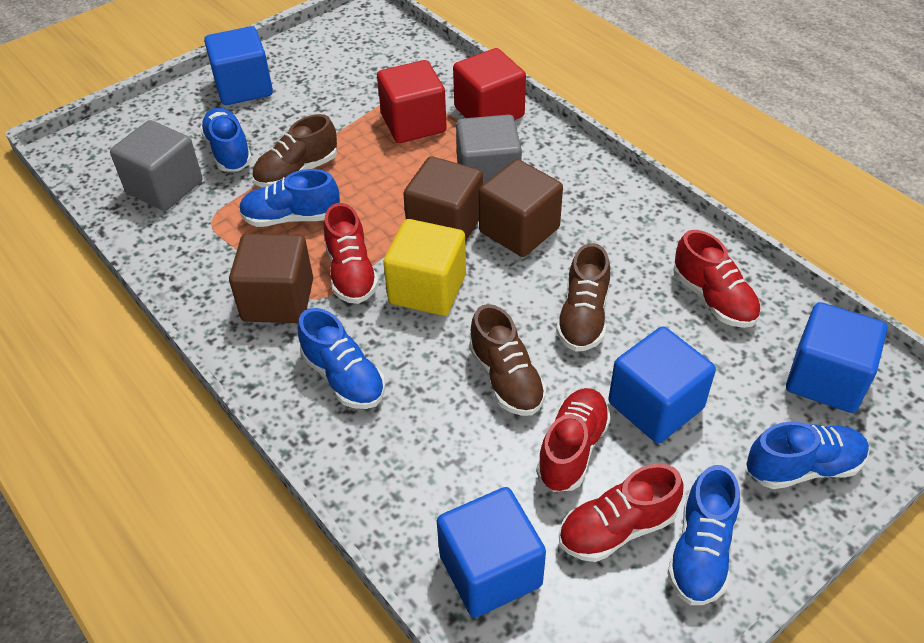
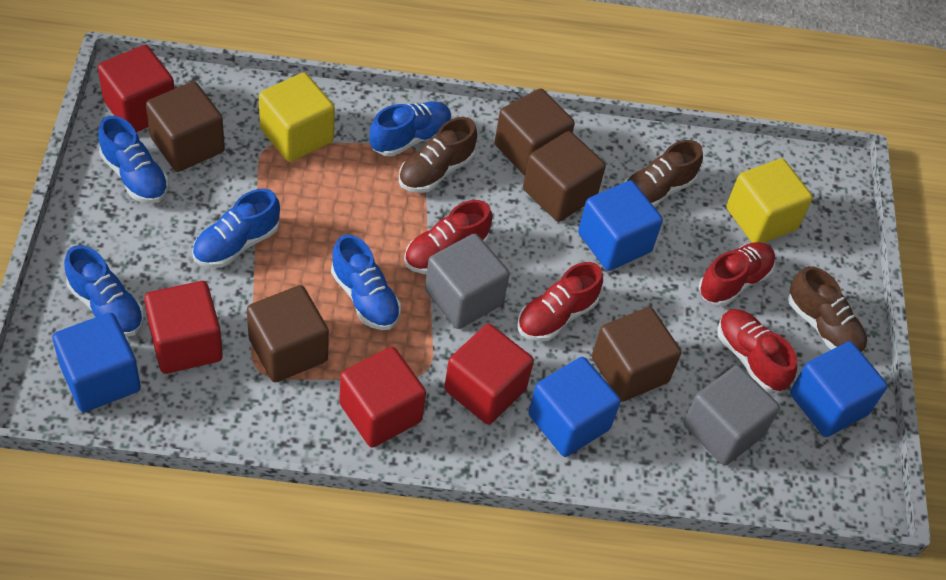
brown cube: 3 -> 5
red cube: 2 -> 4
yellow cube: 1 -> 2

